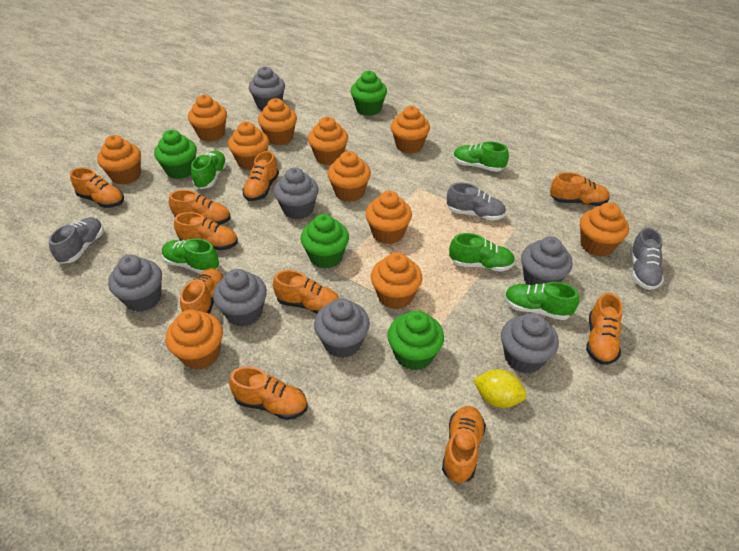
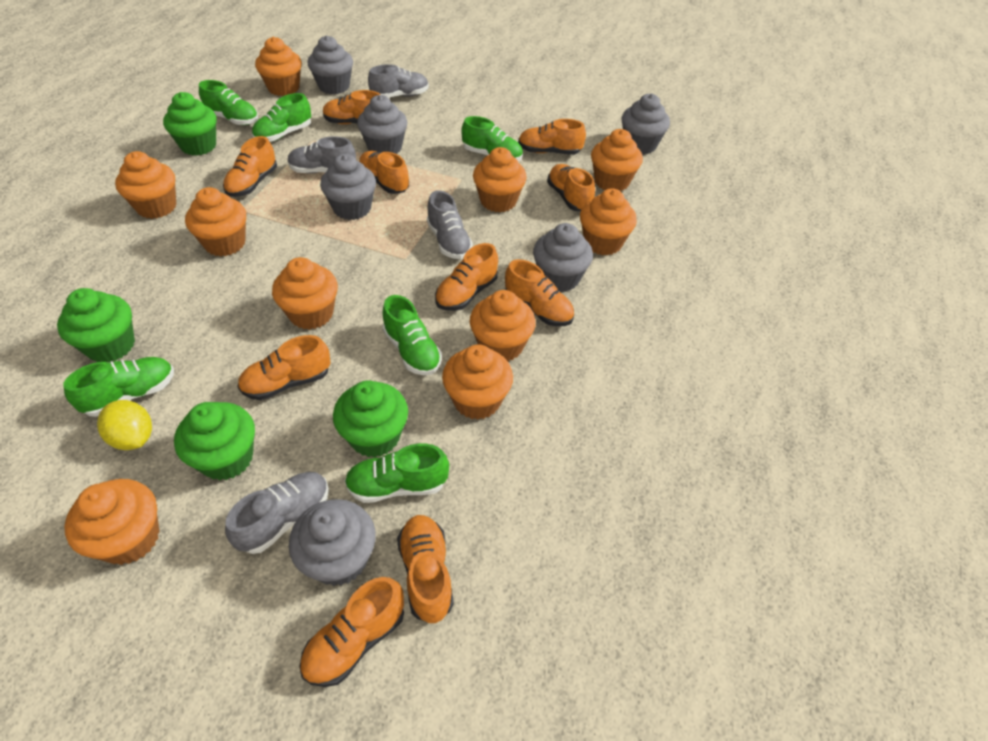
green shoe: 5 -> 6
grey cupcake: 7 -> 6
grey shoe: 3 -> 4
orange cupcake: 11 -> 10

